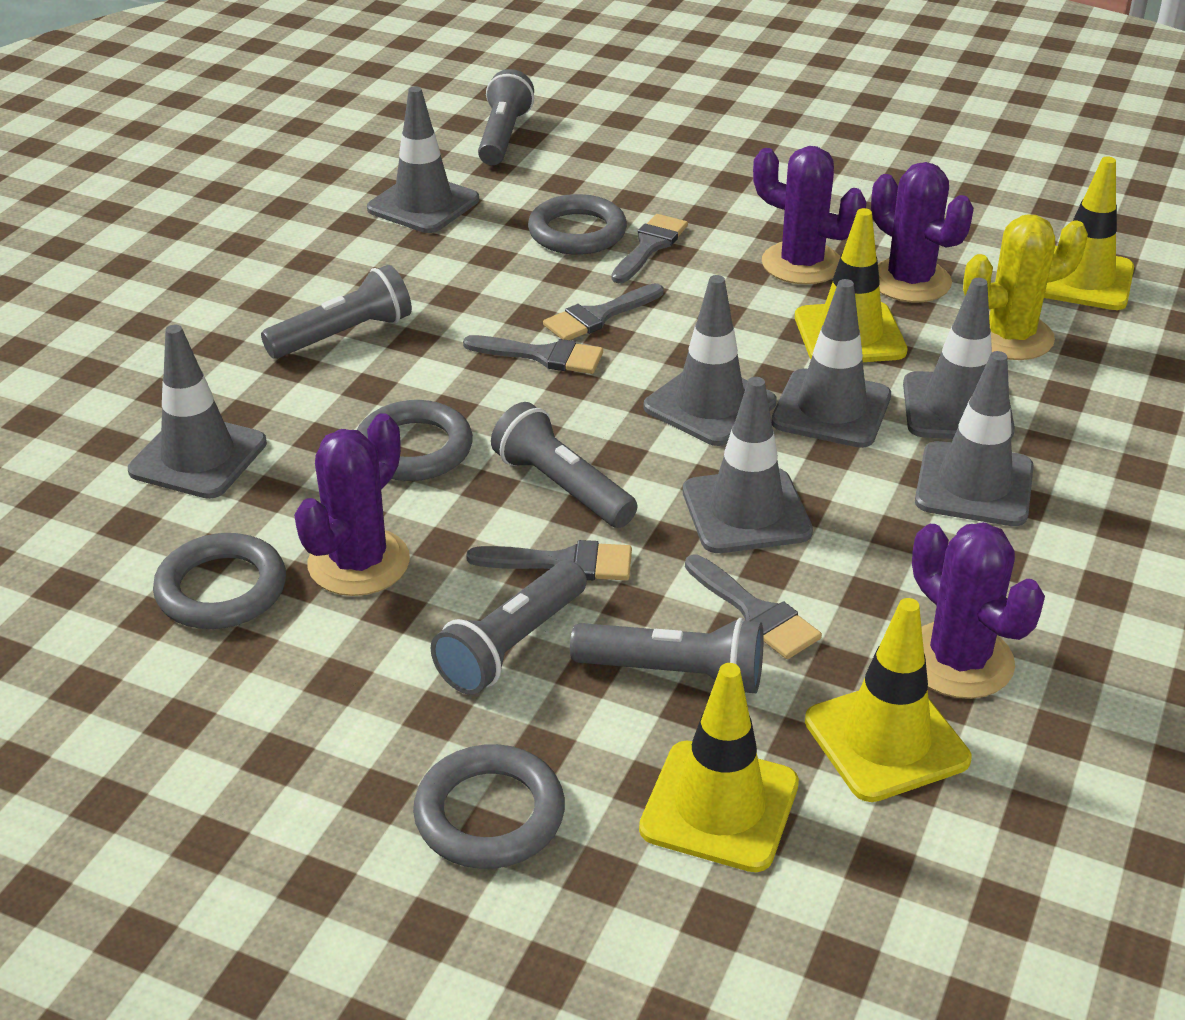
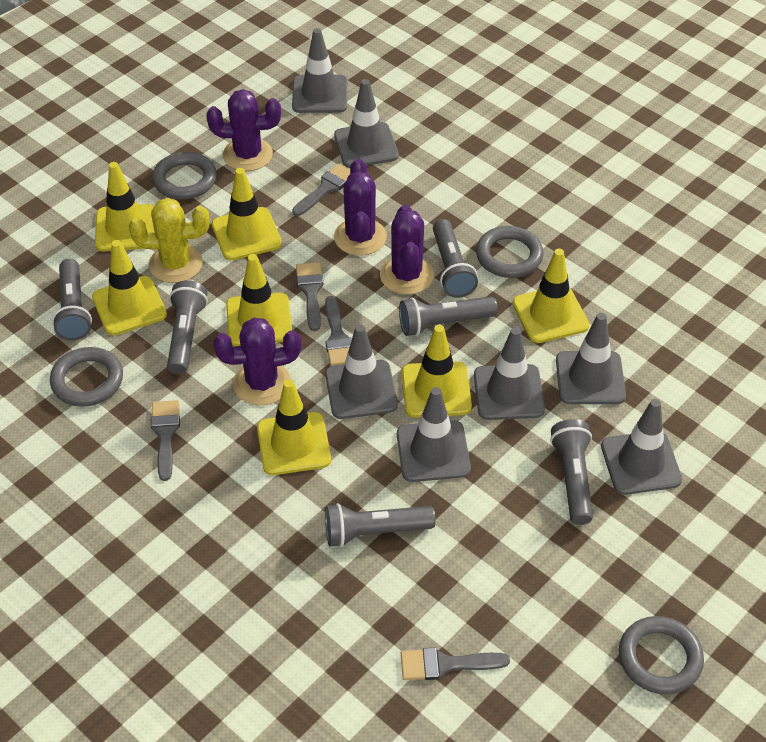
grey flashlight: 5 -> 6
yellow traffic cone: 4 -> 7

